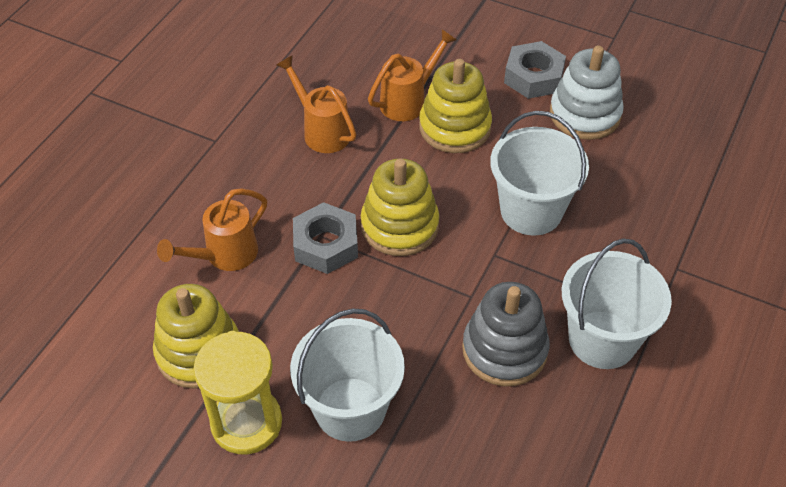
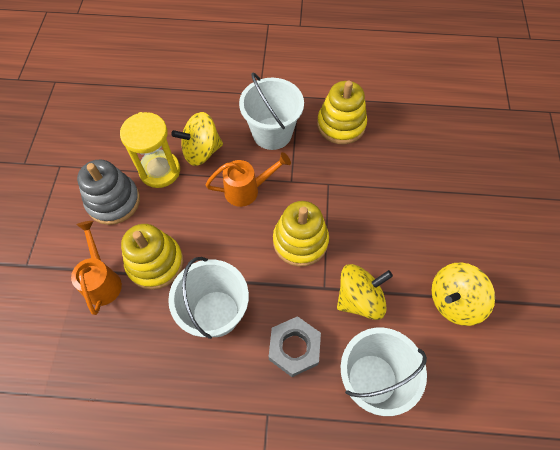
grey nut: 2 -> 1
orange watering can: 3 -> 2
white stacking toy: 1 -> 0
yellow spinning top: 0 -> 3

